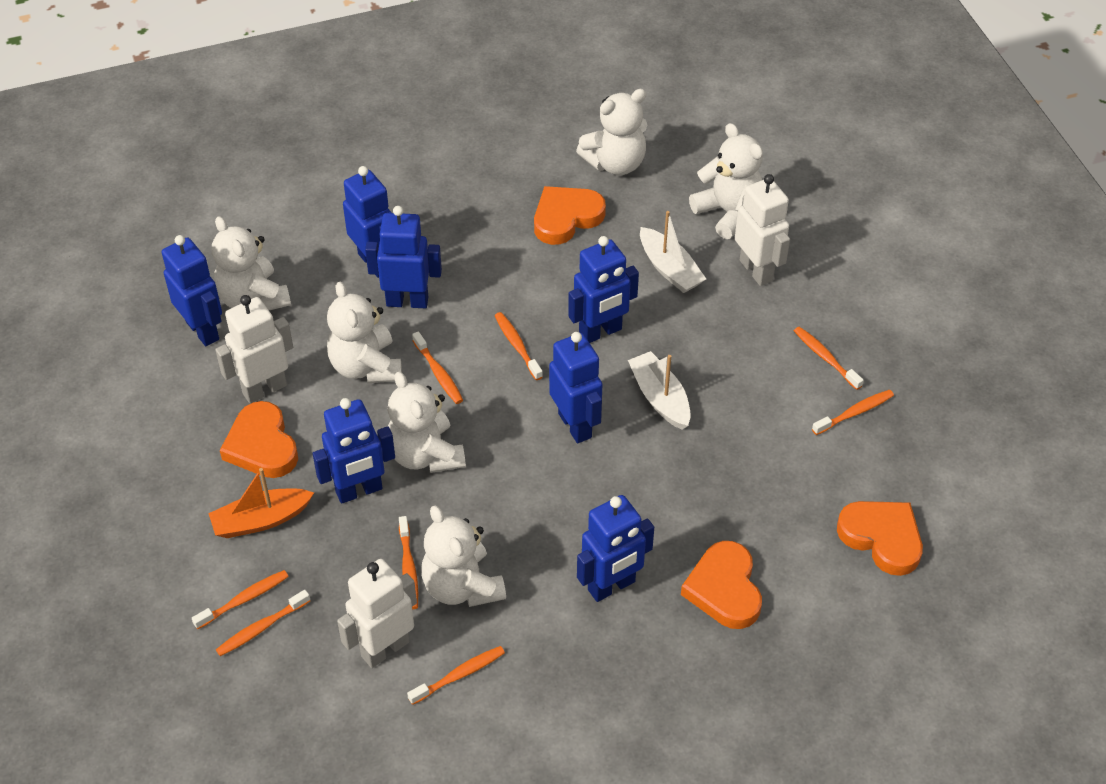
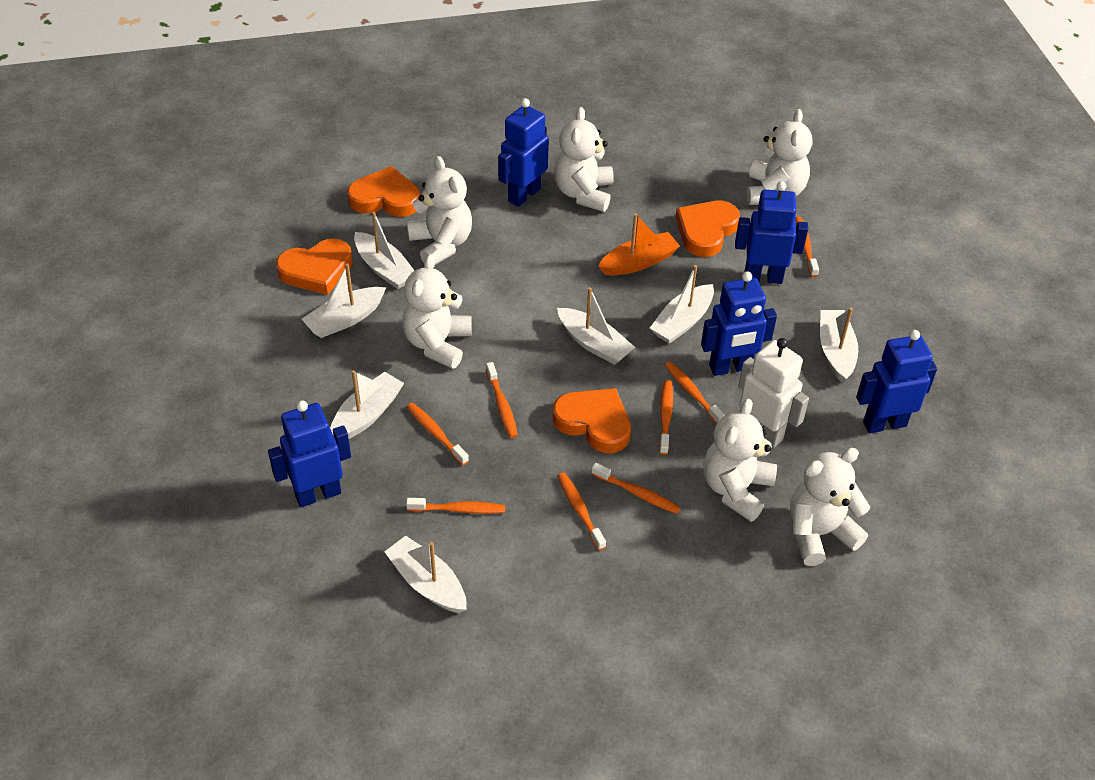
blue robot: 7 -> 5
white boat: 2 -> 7
white robot: 3 -> 1

